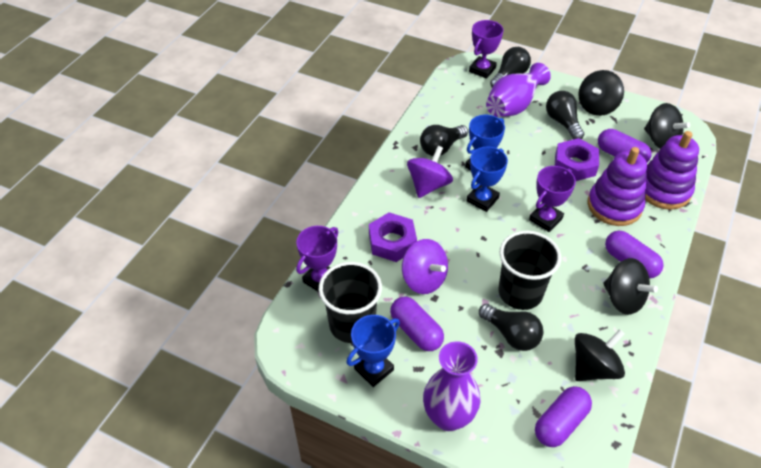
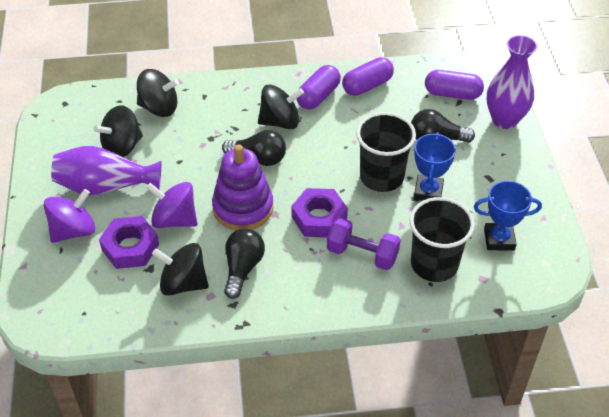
black light bulb: 4 -> 3
blue trophy: 3 -> 2
purple capsule: 4 -> 3
purple dumbbell: 0 -> 1
purple stacking toy: 2 -> 1
purple trophy: 3 -> 0

